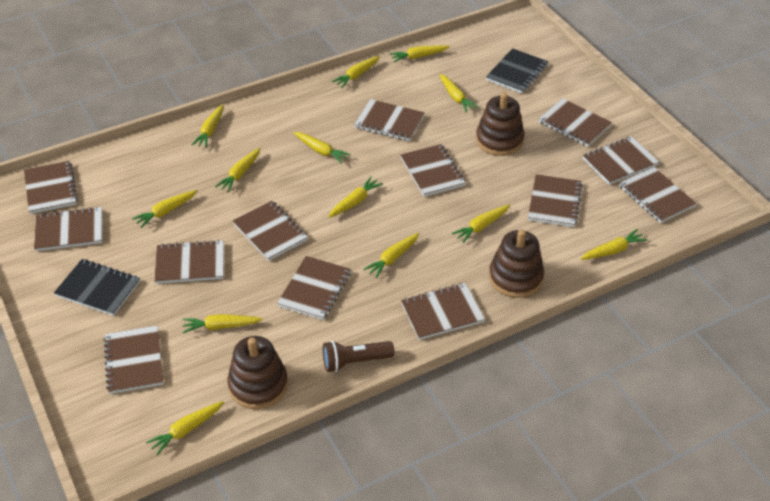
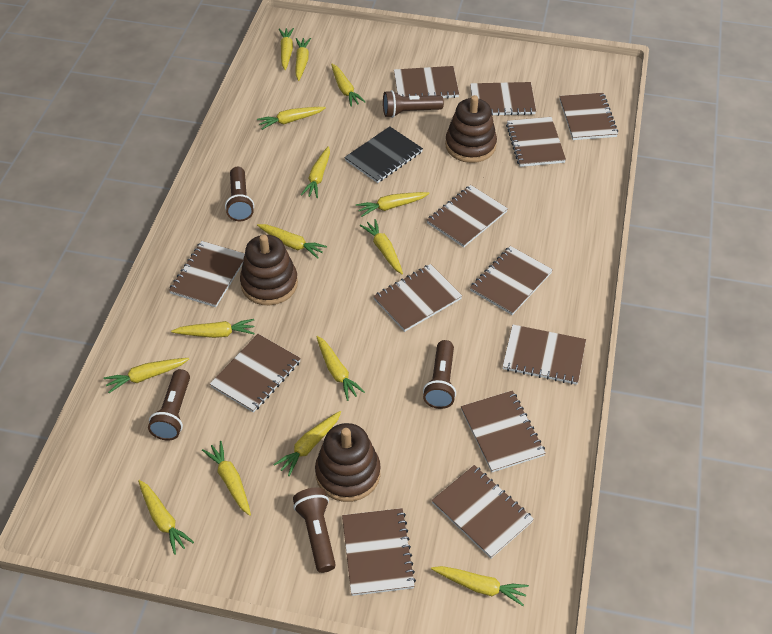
black notebook: 2 -> 1
brown flashlight: 1 -> 5
yellow carrot: 13 -> 15

